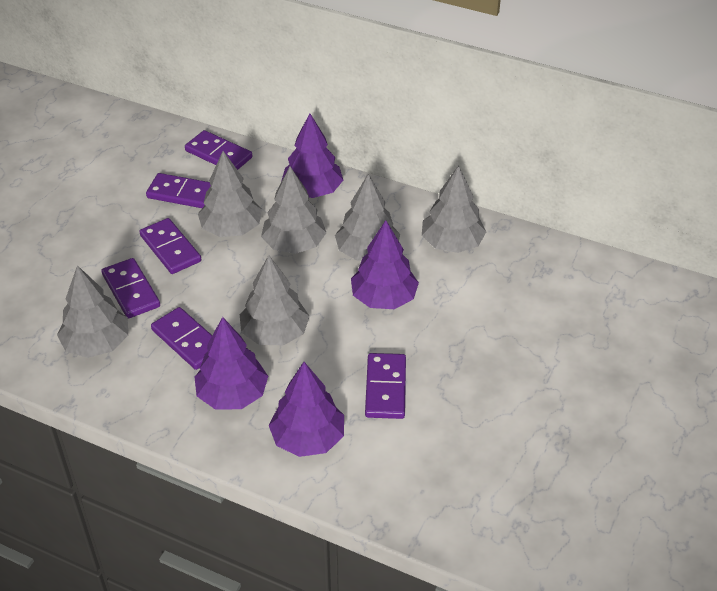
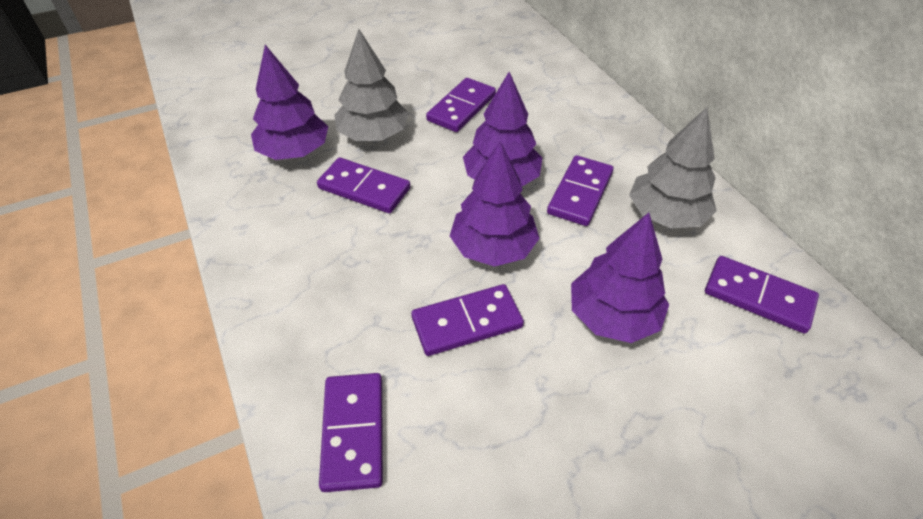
grey tree: 6 -> 2

